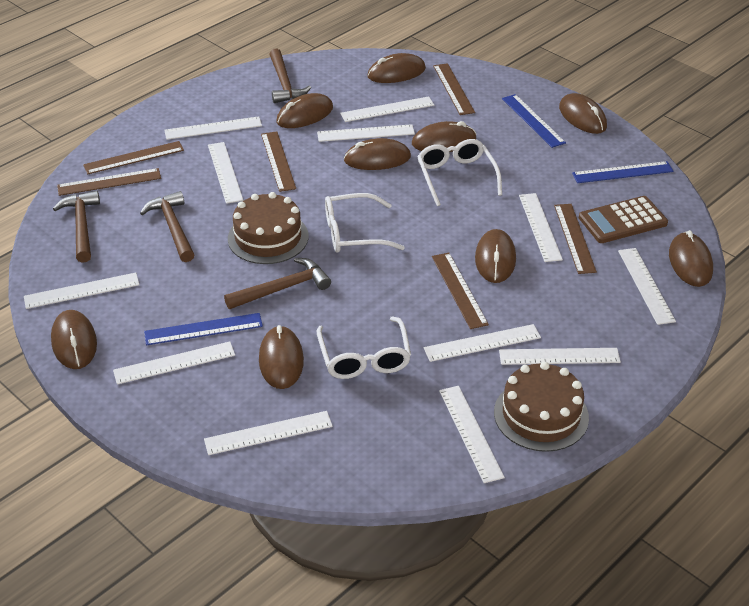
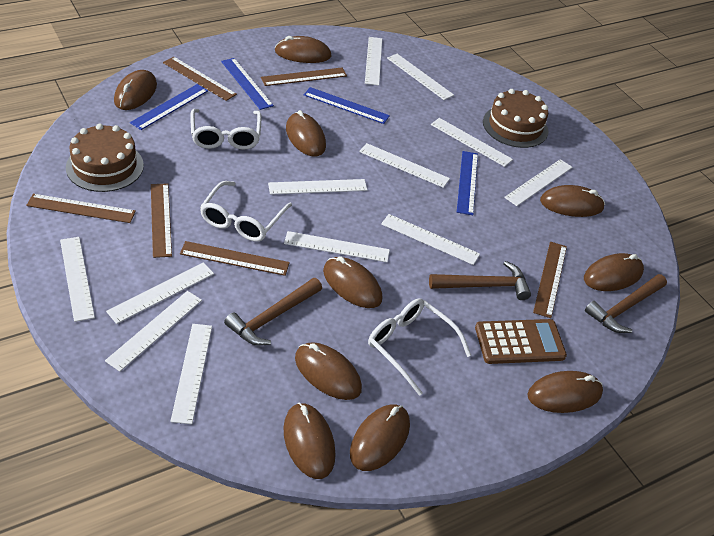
blue ruler: 3 -> 4
brown hammer: 4 -> 3
brown mouse: 9 -> 10

